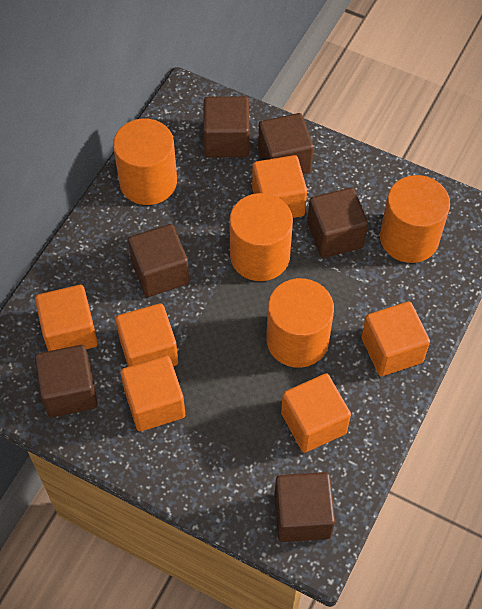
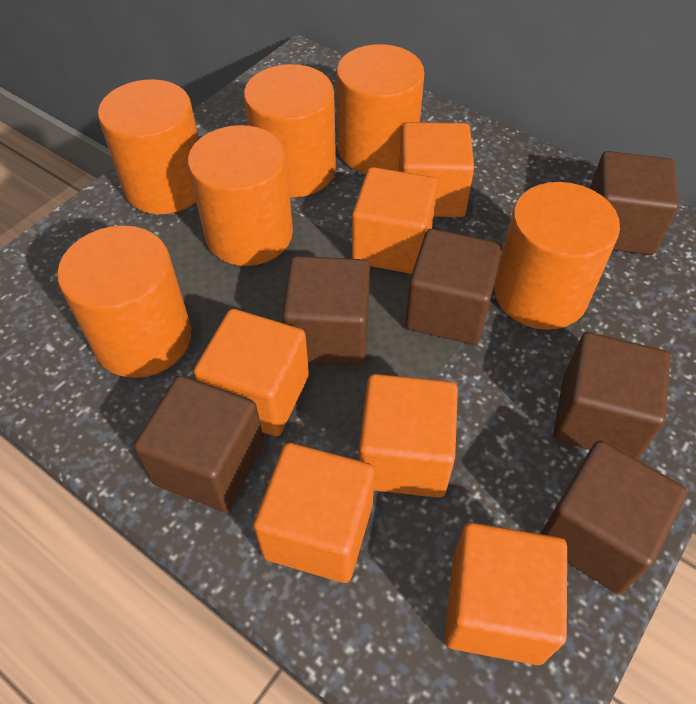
orange cylinder: 4 -> 6

